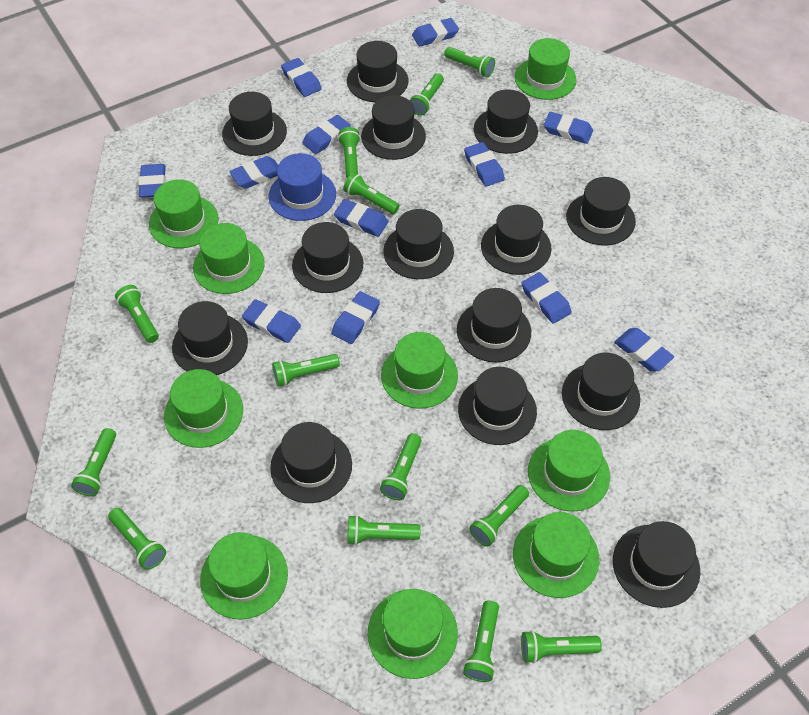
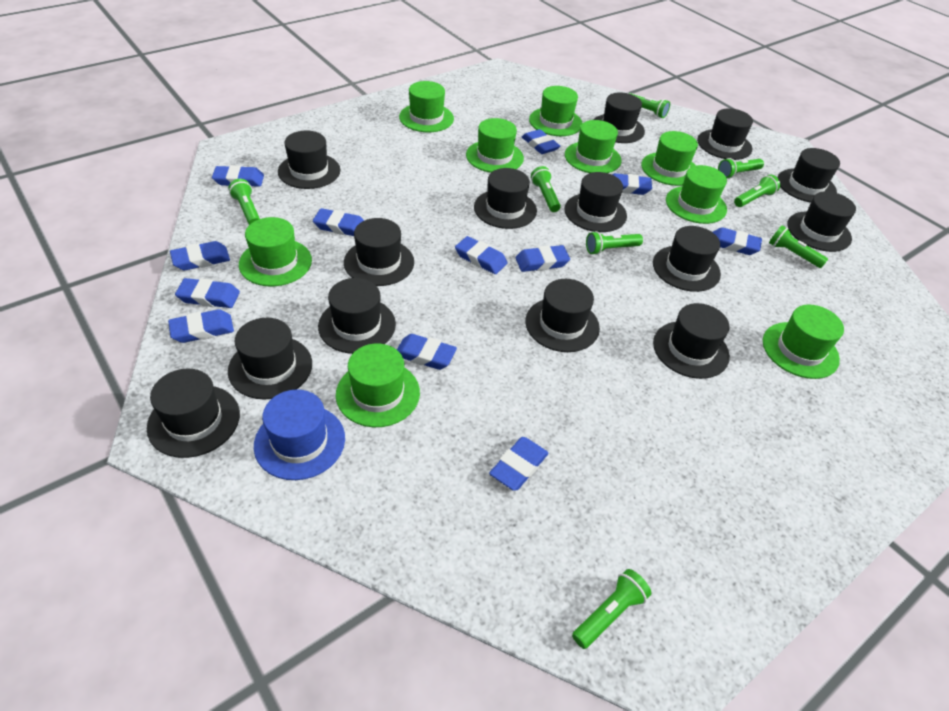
green flashlight: 13 -> 8

